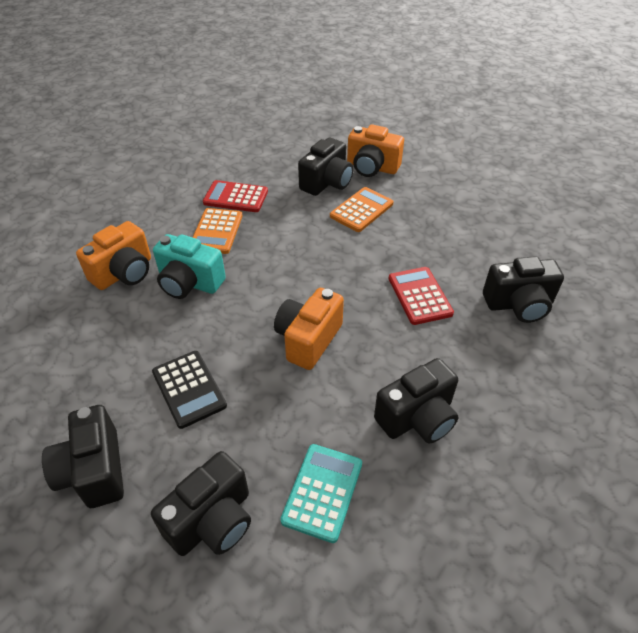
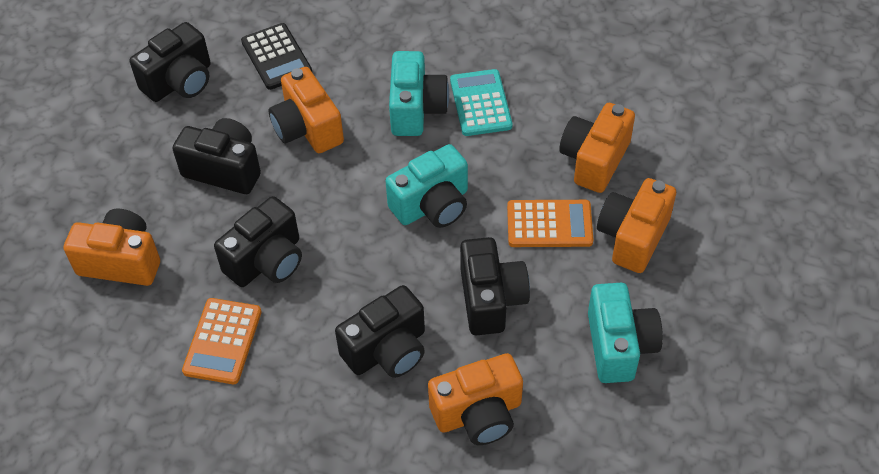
orange camera: 3 -> 5
red calculator: 2 -> 0
turquoise camera: 1 -> 3

